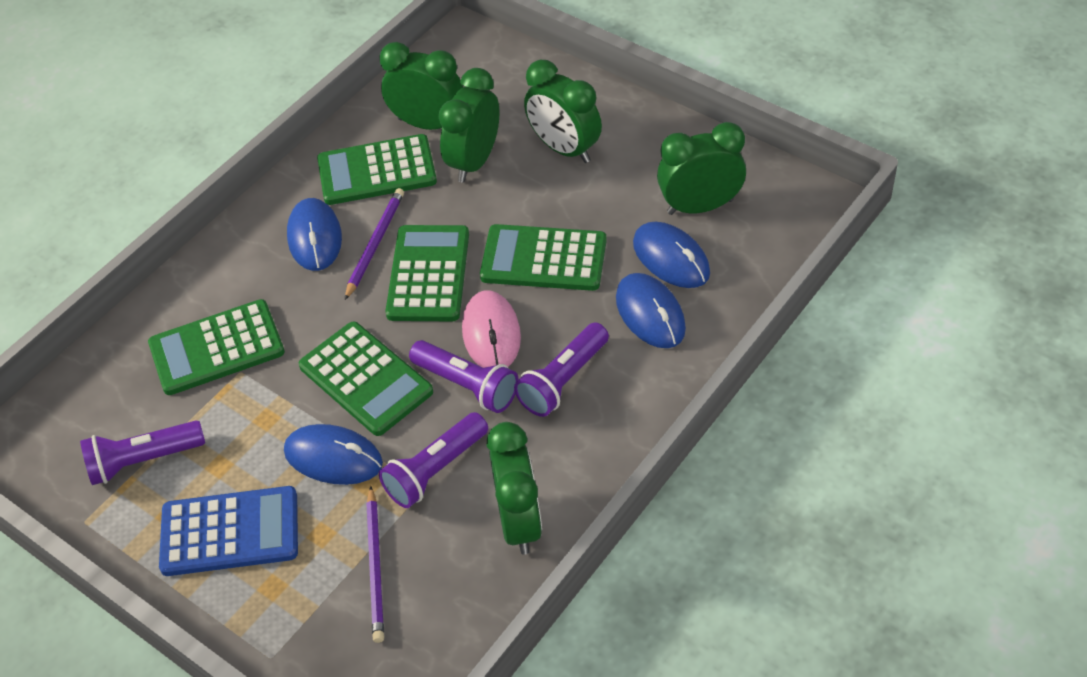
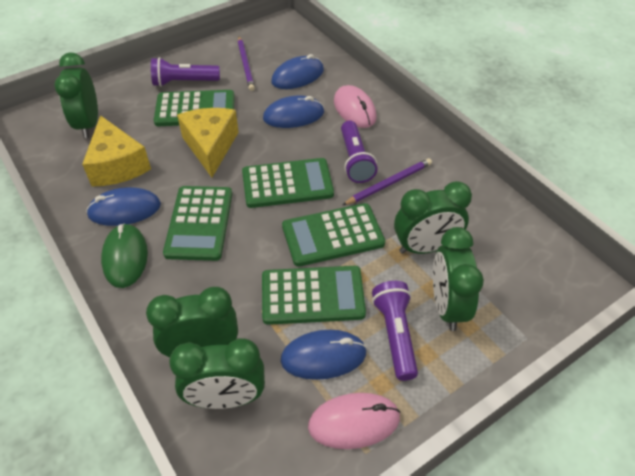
blue calculator: 1 -> 0
green mouse: 0 -> 1
pink mouse: 1 -> 2
purple flashlight: 4 -> 3
yellow cheese: 0 -> 2

